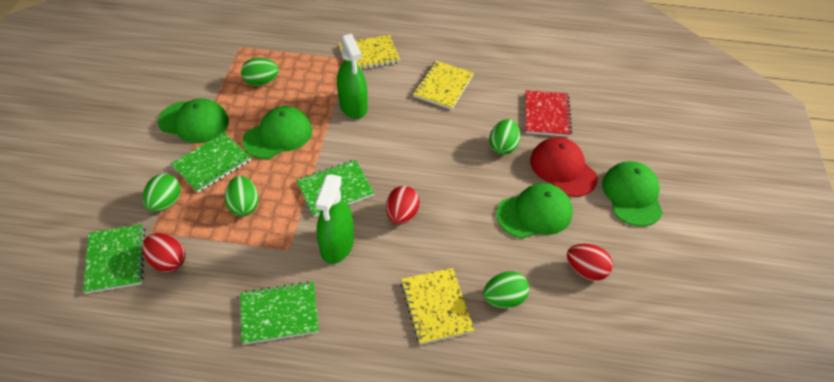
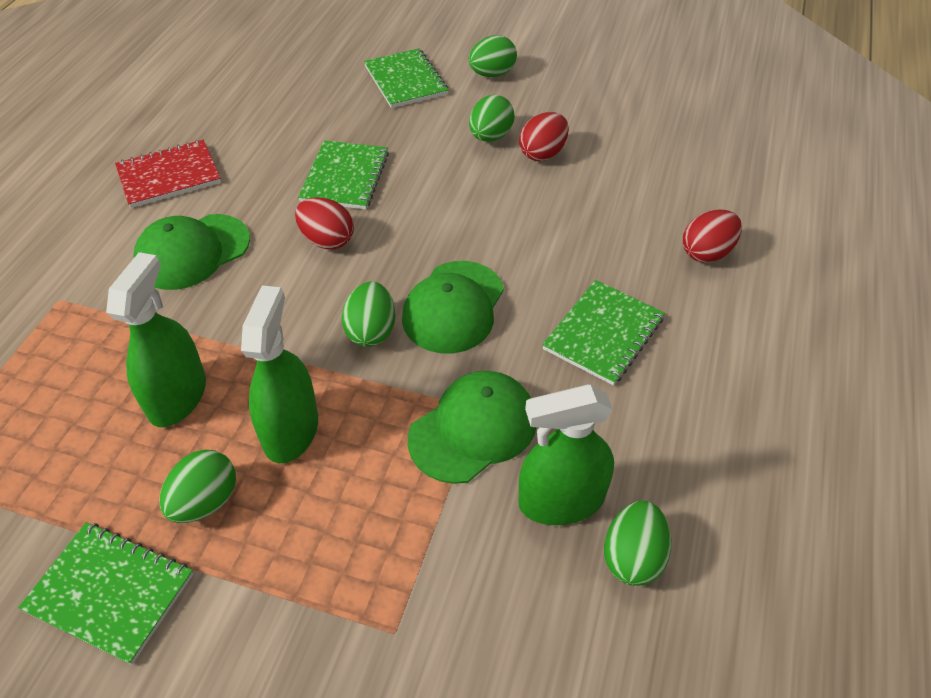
green cap: 4 -> 3
green spray bottle: 2 -> 3
red cap: 1 -> 0
yellow notebook: 3 -> 0

